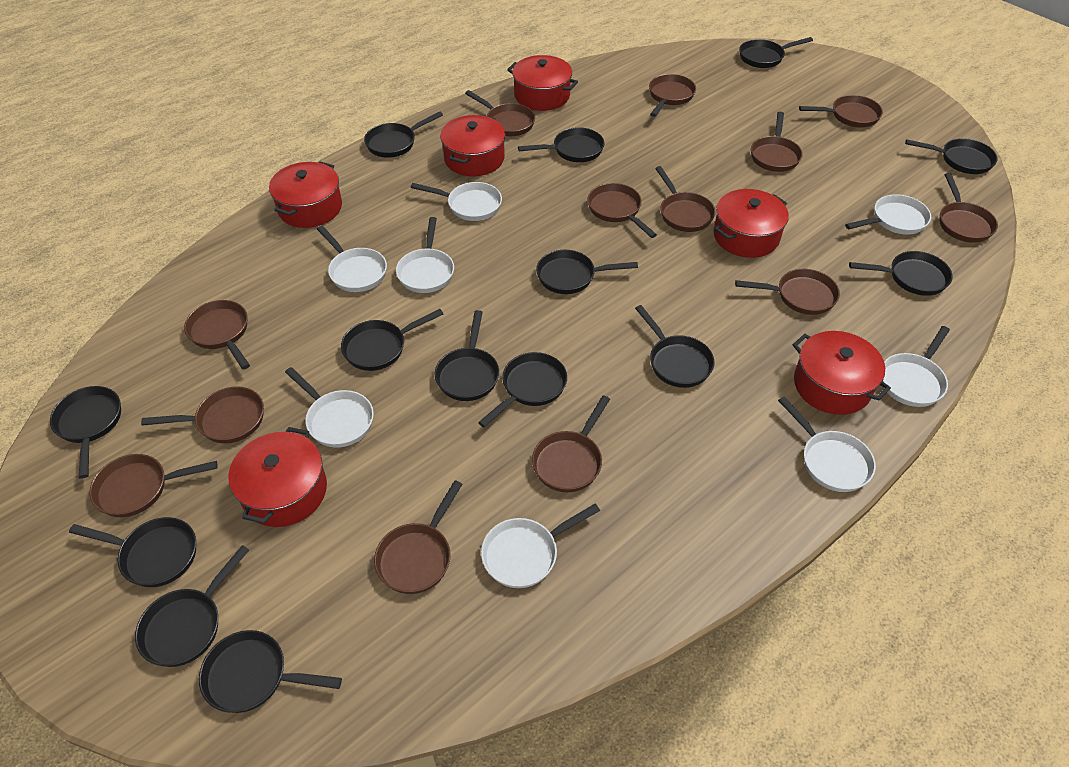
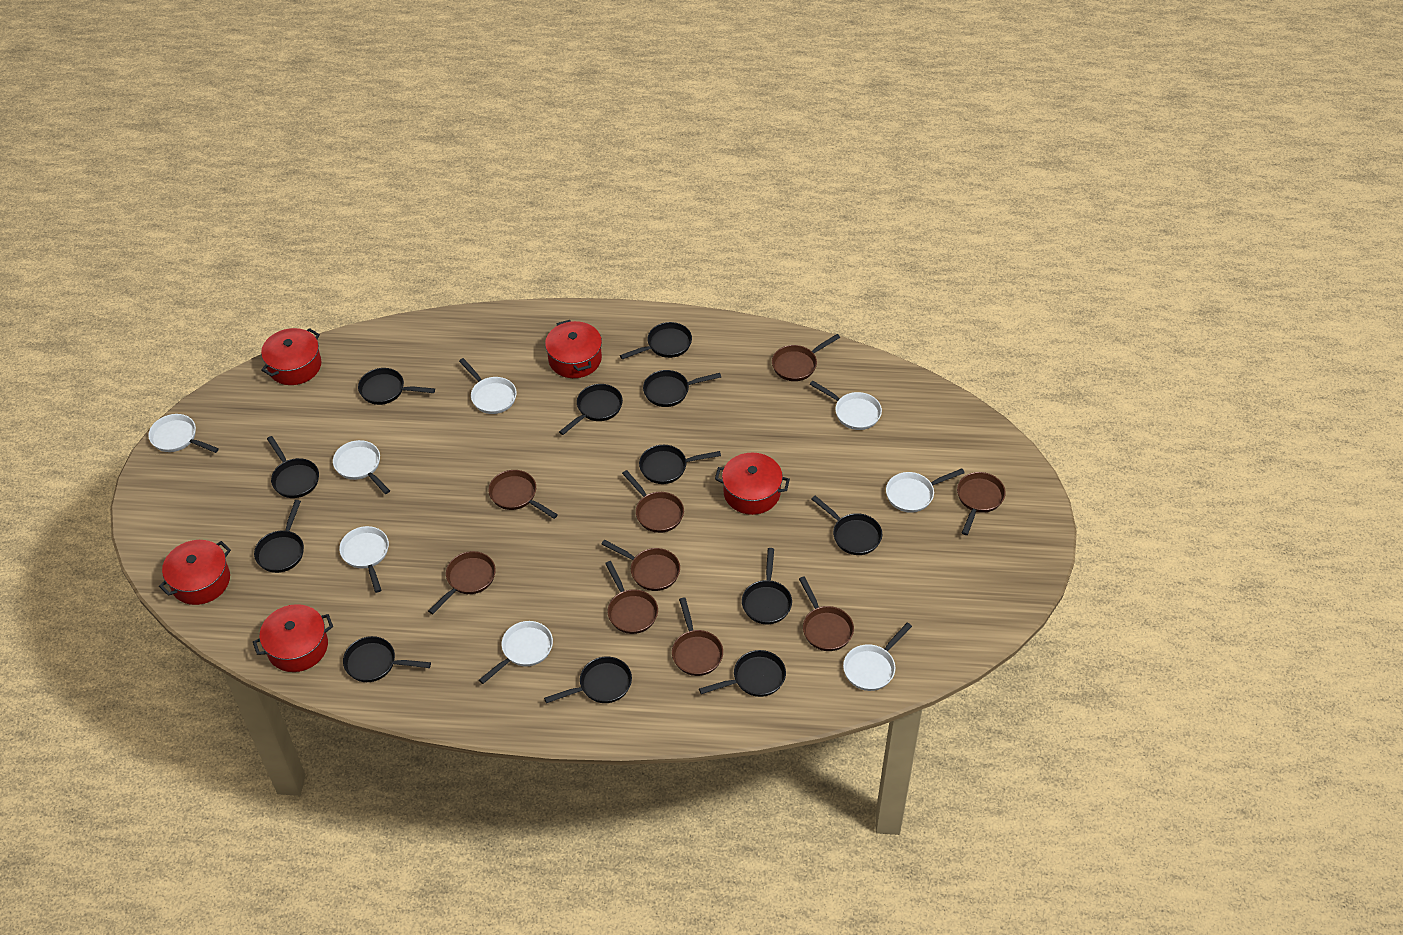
black pan: 14 -> 12
brown pan: 13 -> 9
red pot: 6 -> 5

